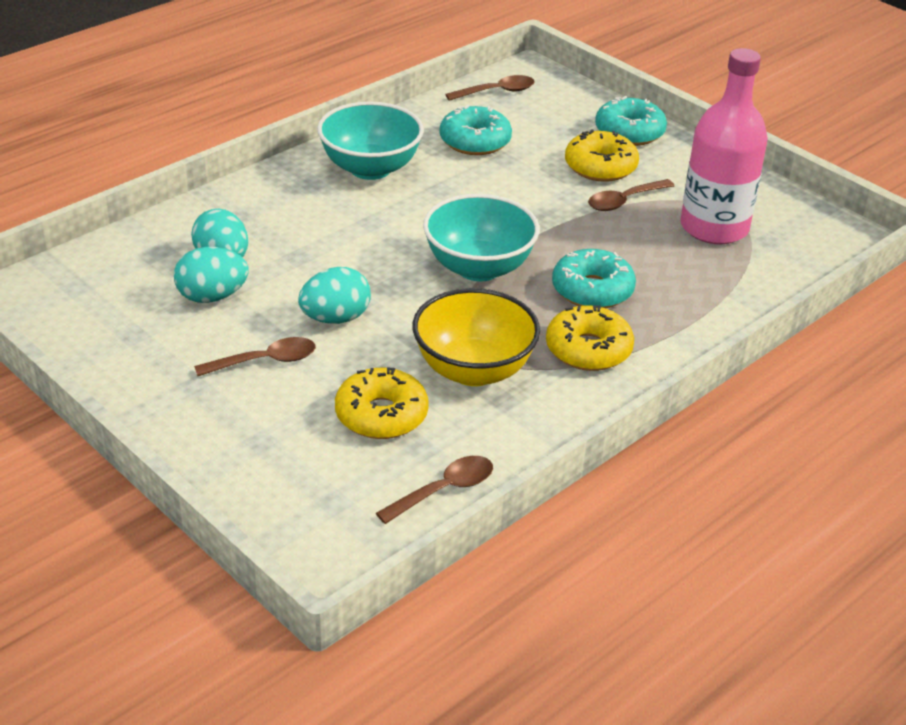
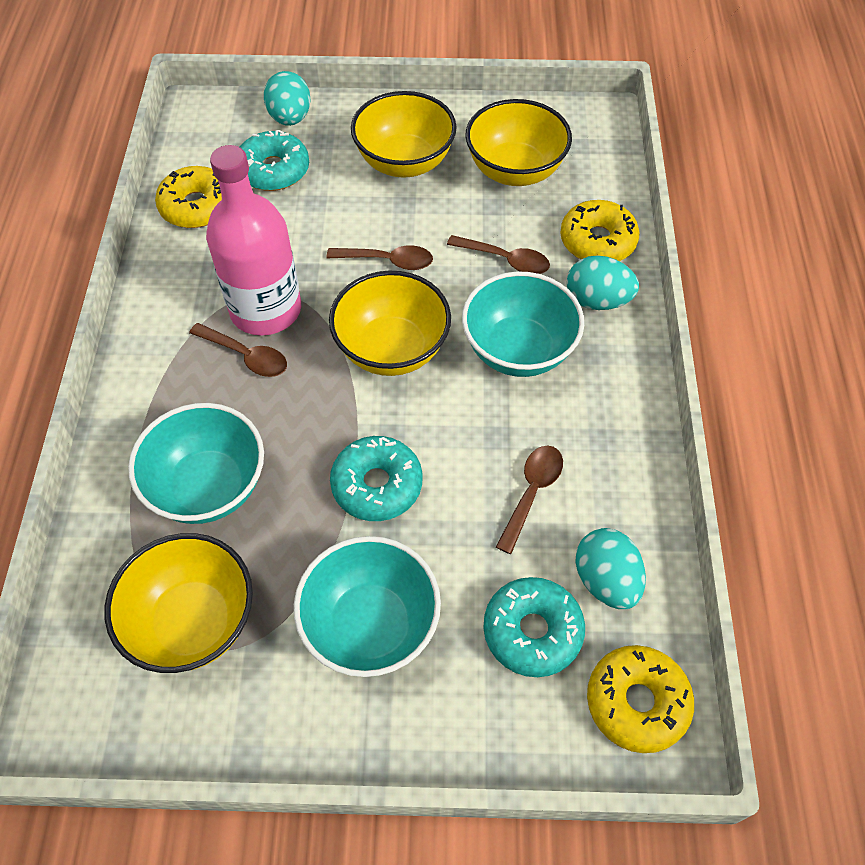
turquoise bowl: 2 -> 3
yellow bowl: 1 -> 4

